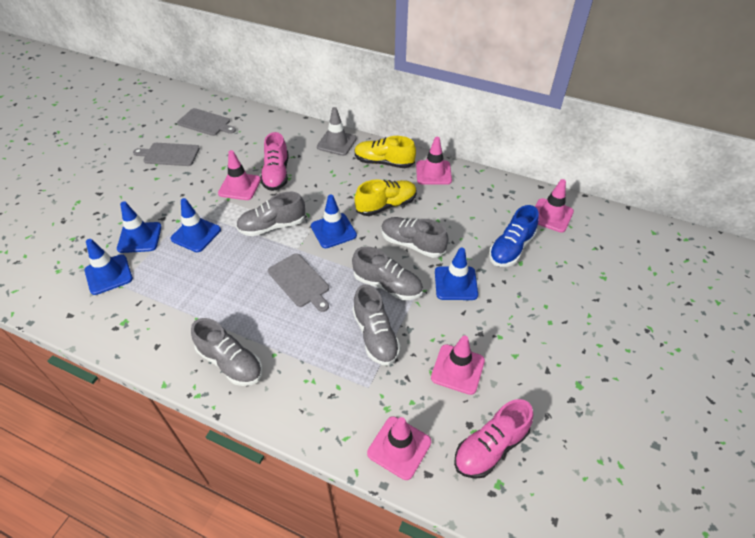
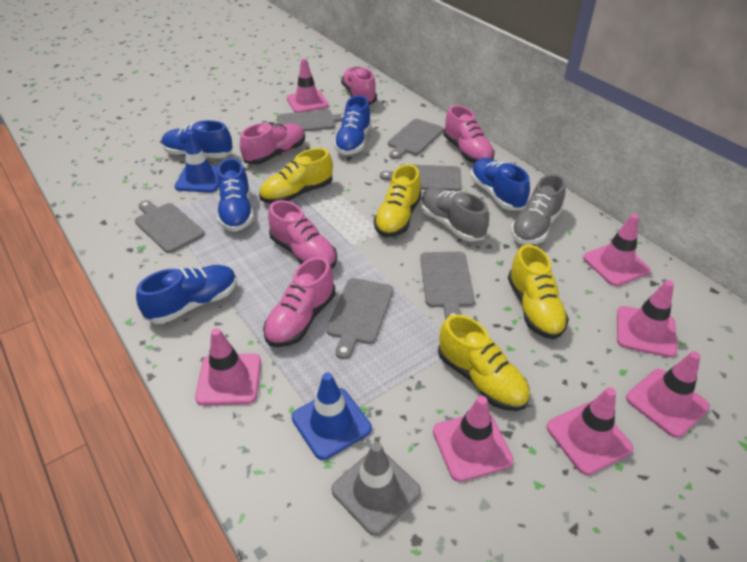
blue shoe: 1 -> 5
blue traffic cone: 5 -> 2
grey cutting board: 3 -> 6
grey shoe: 5 -> 2
pink shoe: 2 -> 5
pink traffic cone: 5 -> 7
yellow shoe: 2 -> 4

